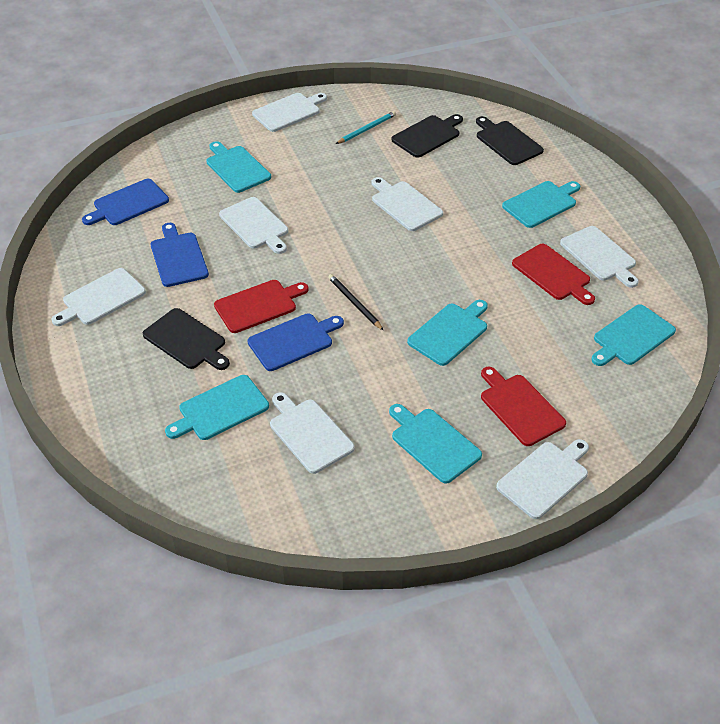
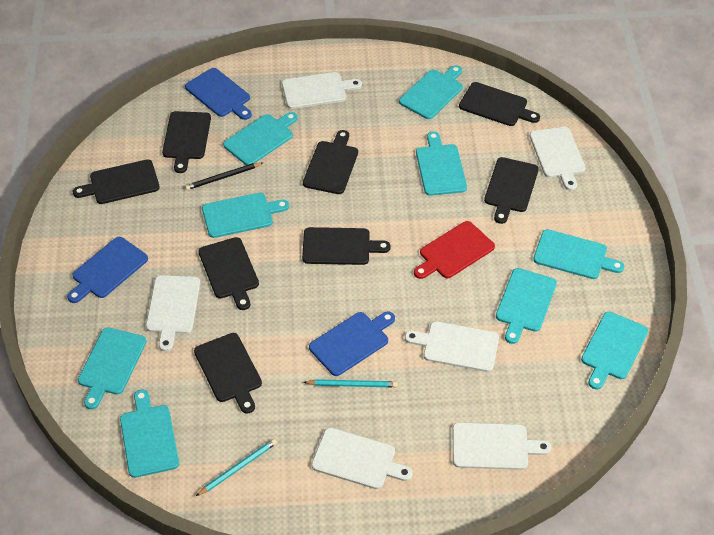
black cutting board: 3 -> 8
red cutting board: 3 -> 1
turquoise cutting board: 6 -> 9
turquoise pencil: 1 -> 2
white cutting board: 7 -> 6

